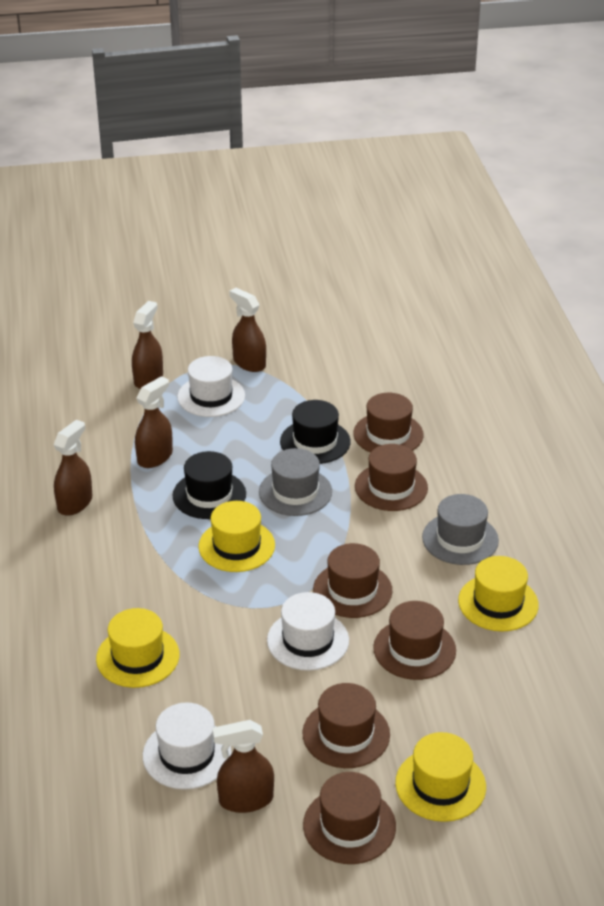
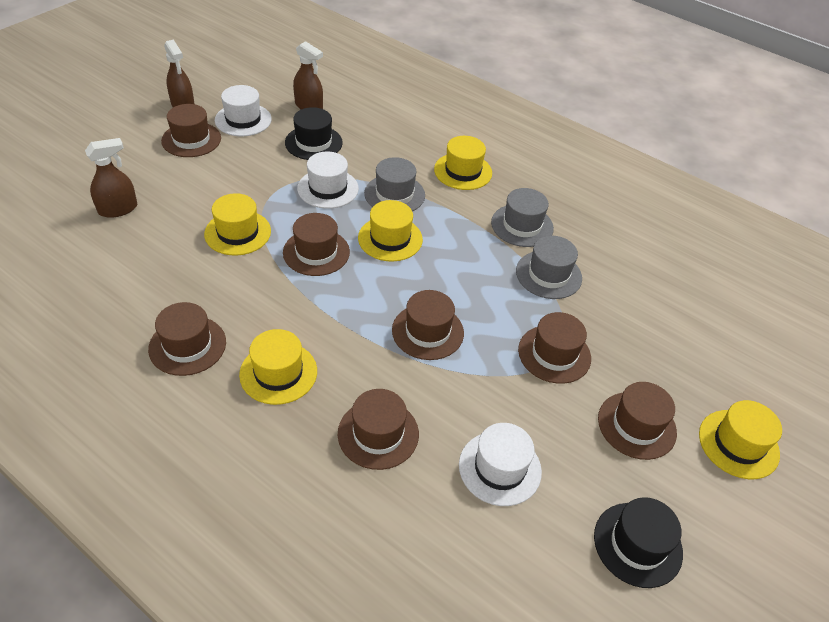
brown hat: 6 -> 7
brown spray bottle: 5 -> 3
grey hat: 2 -> 3
yellow hat: 4 -> 5

